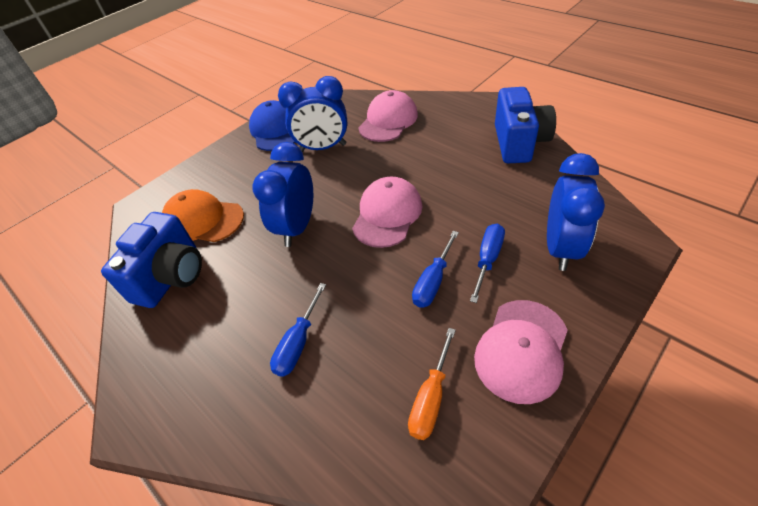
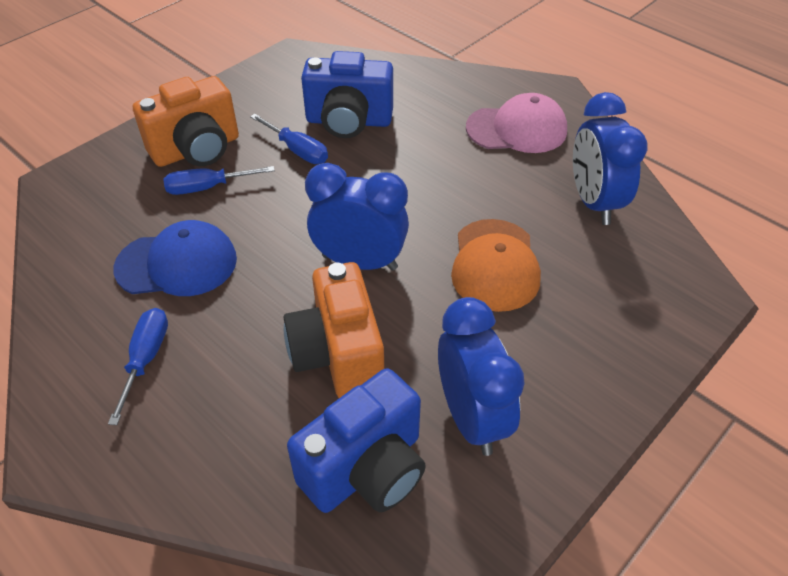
orange camera: 0 -> 2
orange screwdriver: 1 -> 0
pink cap: 3 -> 1

